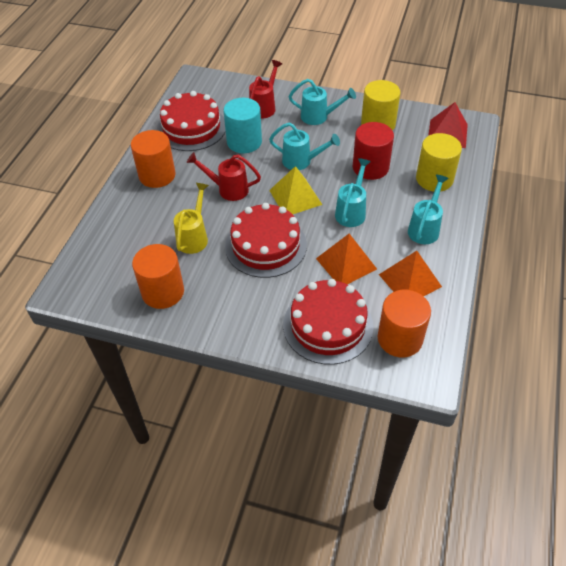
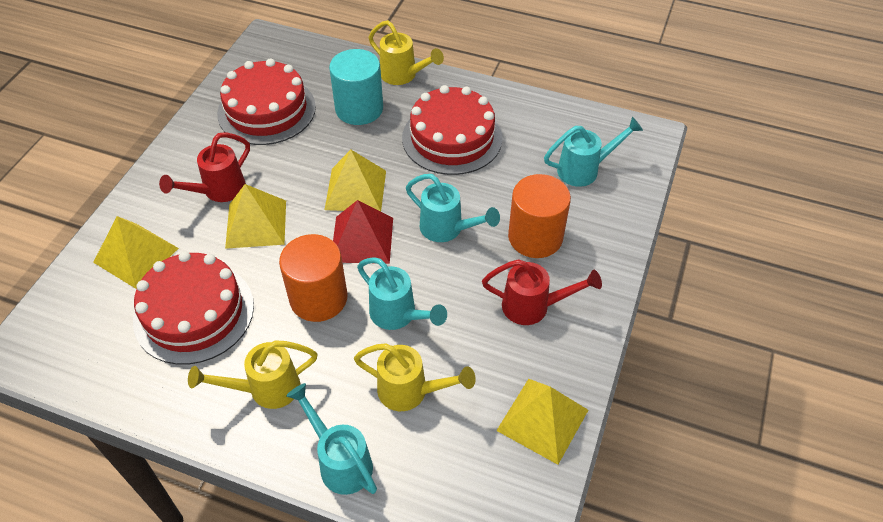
orange cylinder: 3 -> 2
orange pyramid: 2 -> 0
red cylinder: 1 -> 0
yellow cylinder: 2 -> 0
yellow pyramid: 1 -> 4
yellow watering can: 1 -> 3

